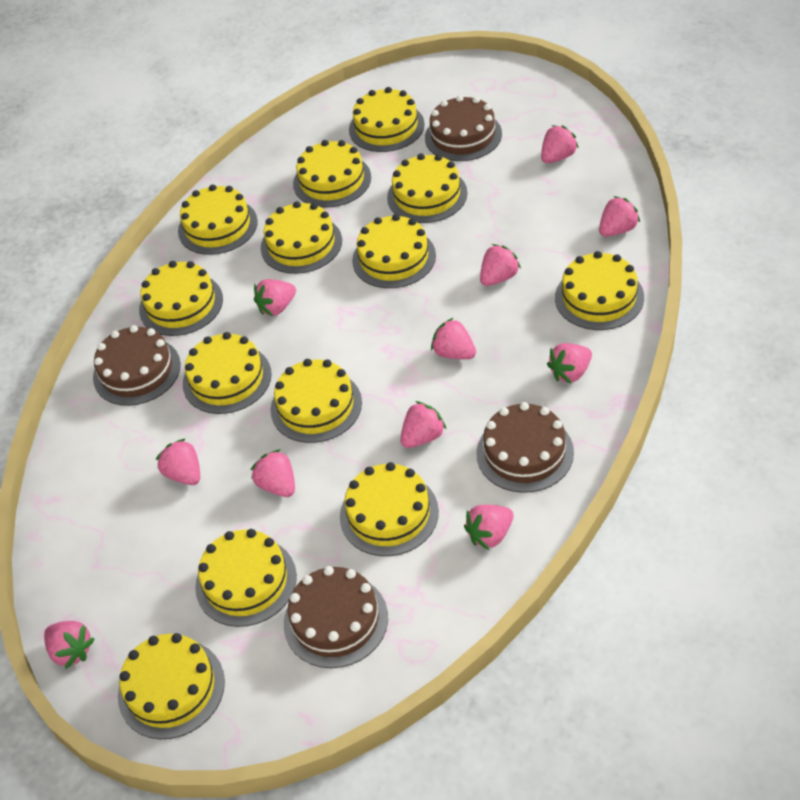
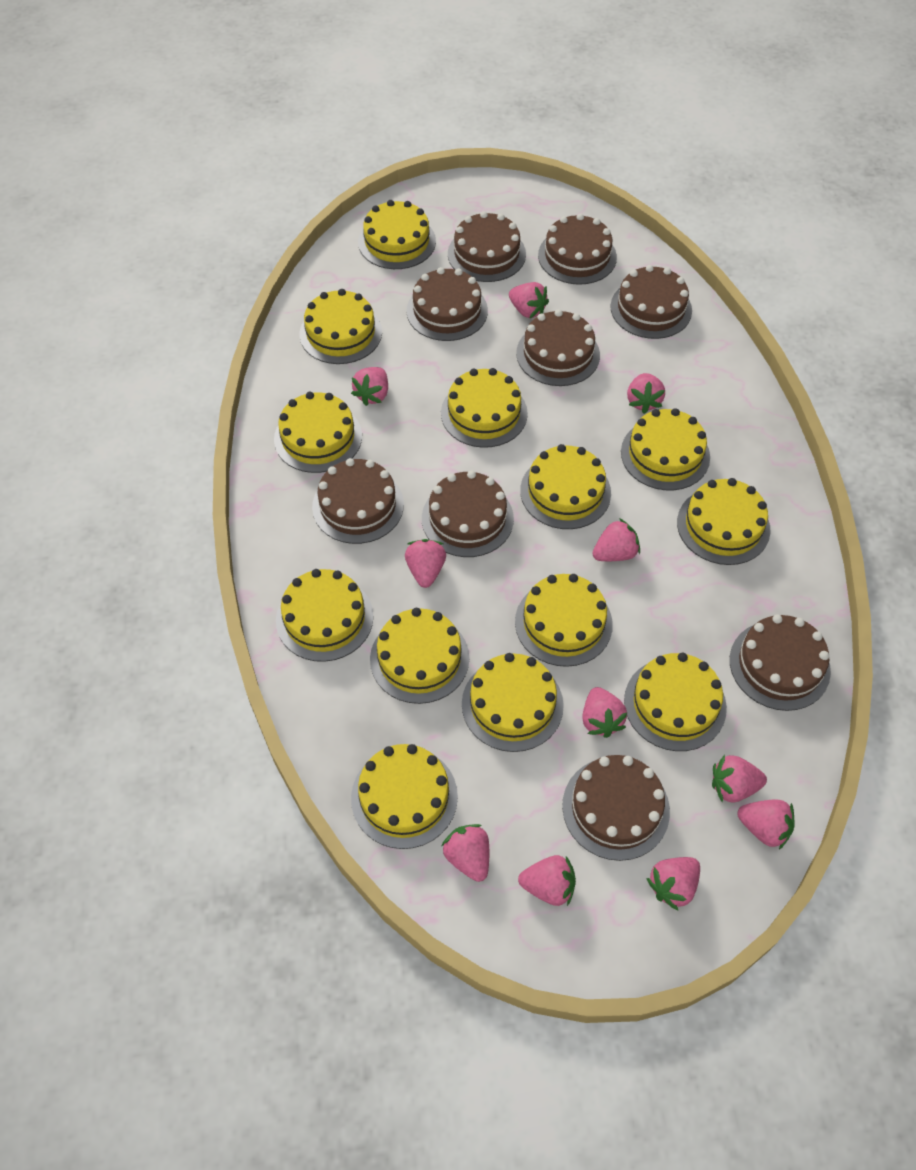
brown cake: 4 -> 9

